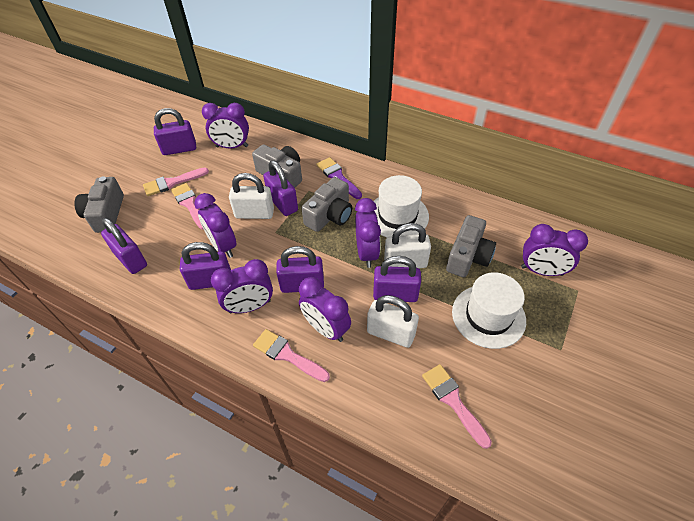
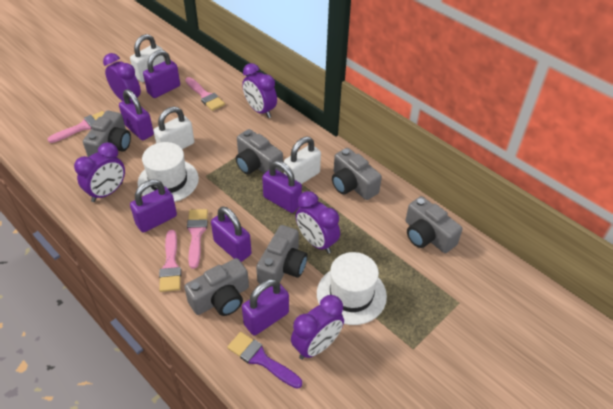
grey camera: 4 -> 6
purple clock: 6 -> 5

